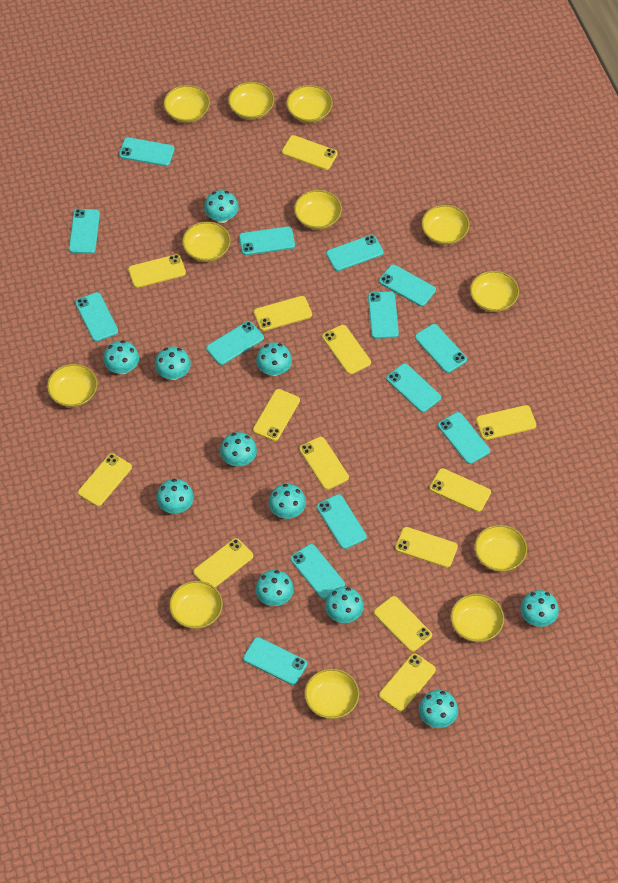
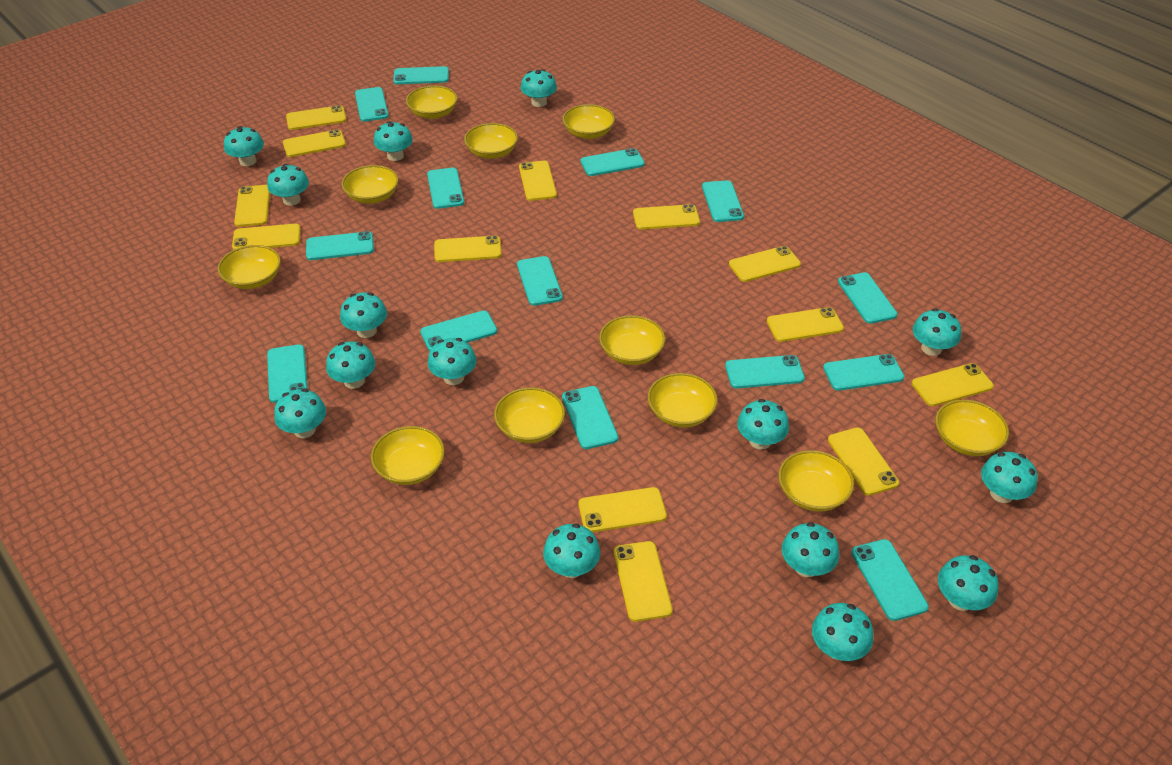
turquoise mushroom: 11 -> 15
yellow bowl: 12 -> 11

